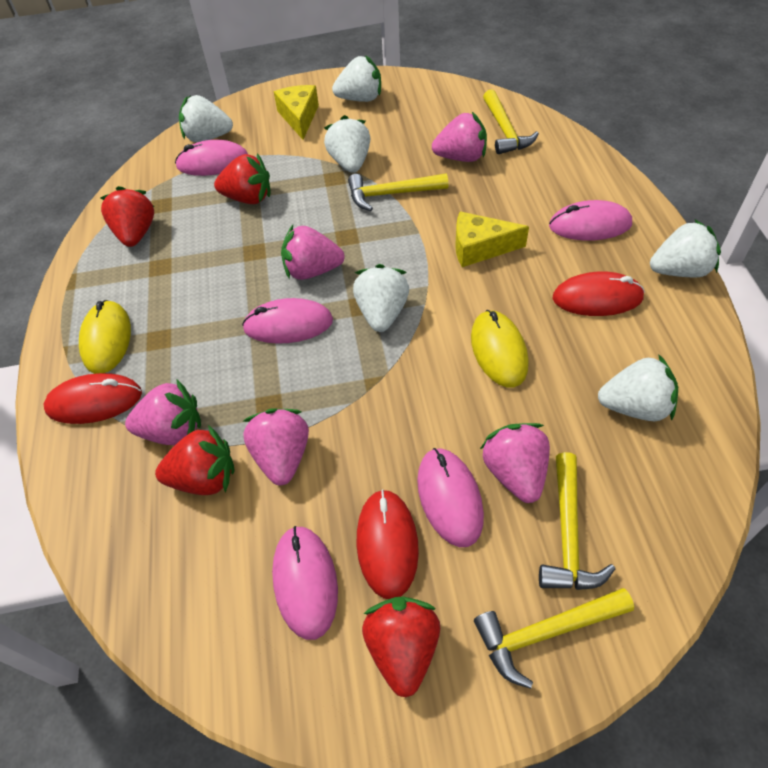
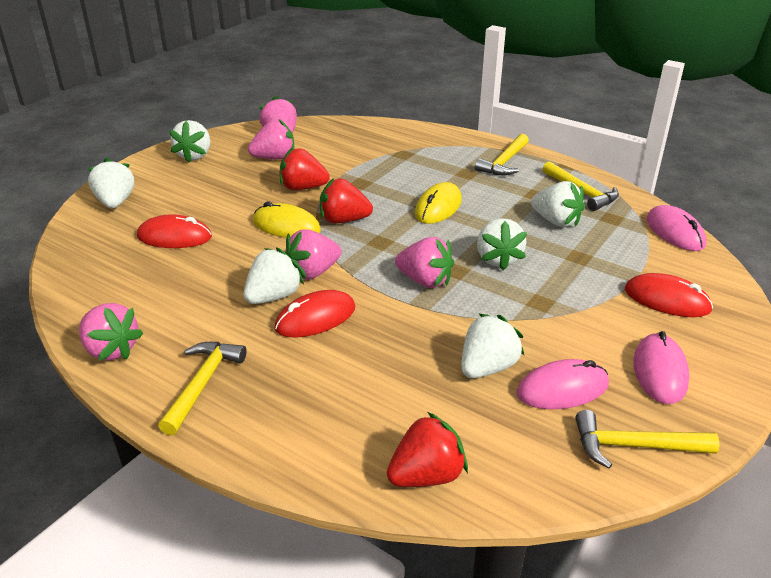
pink mouse: 5 -> 3
red strawberry: 4 -> 3
yellow cheese: 2 -> 0

